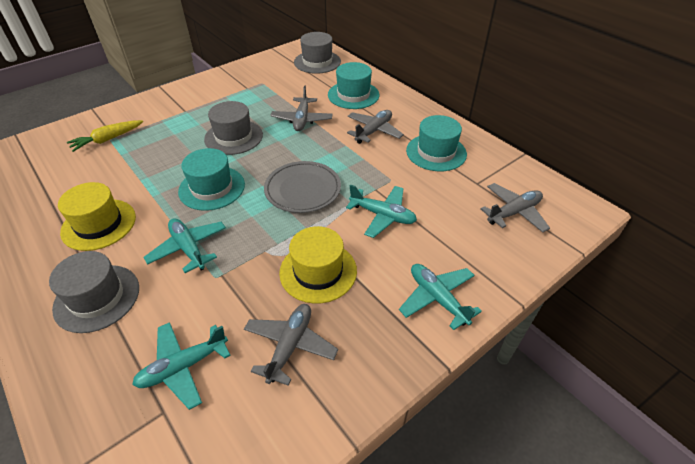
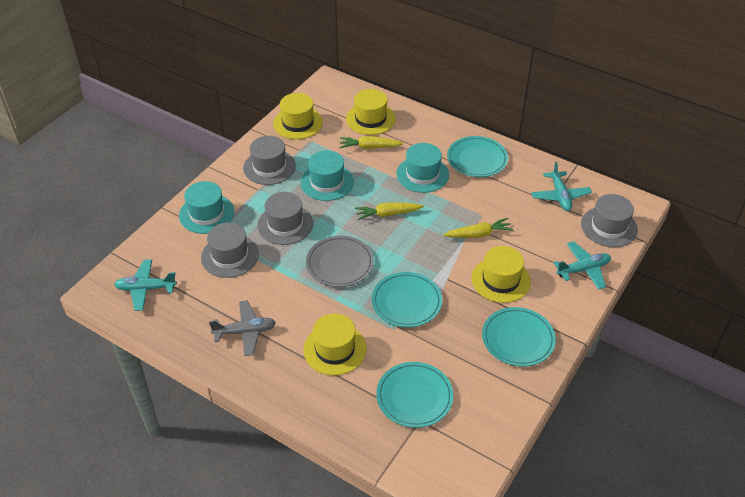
grey hat: 3 -> 4
grey plane: 4 -> 1
turquoise plane: 4 -> 3
turquoise plate: 0 -> 4
yellow carrot: 1 -> 3
yellow hat: 2 -> 4

